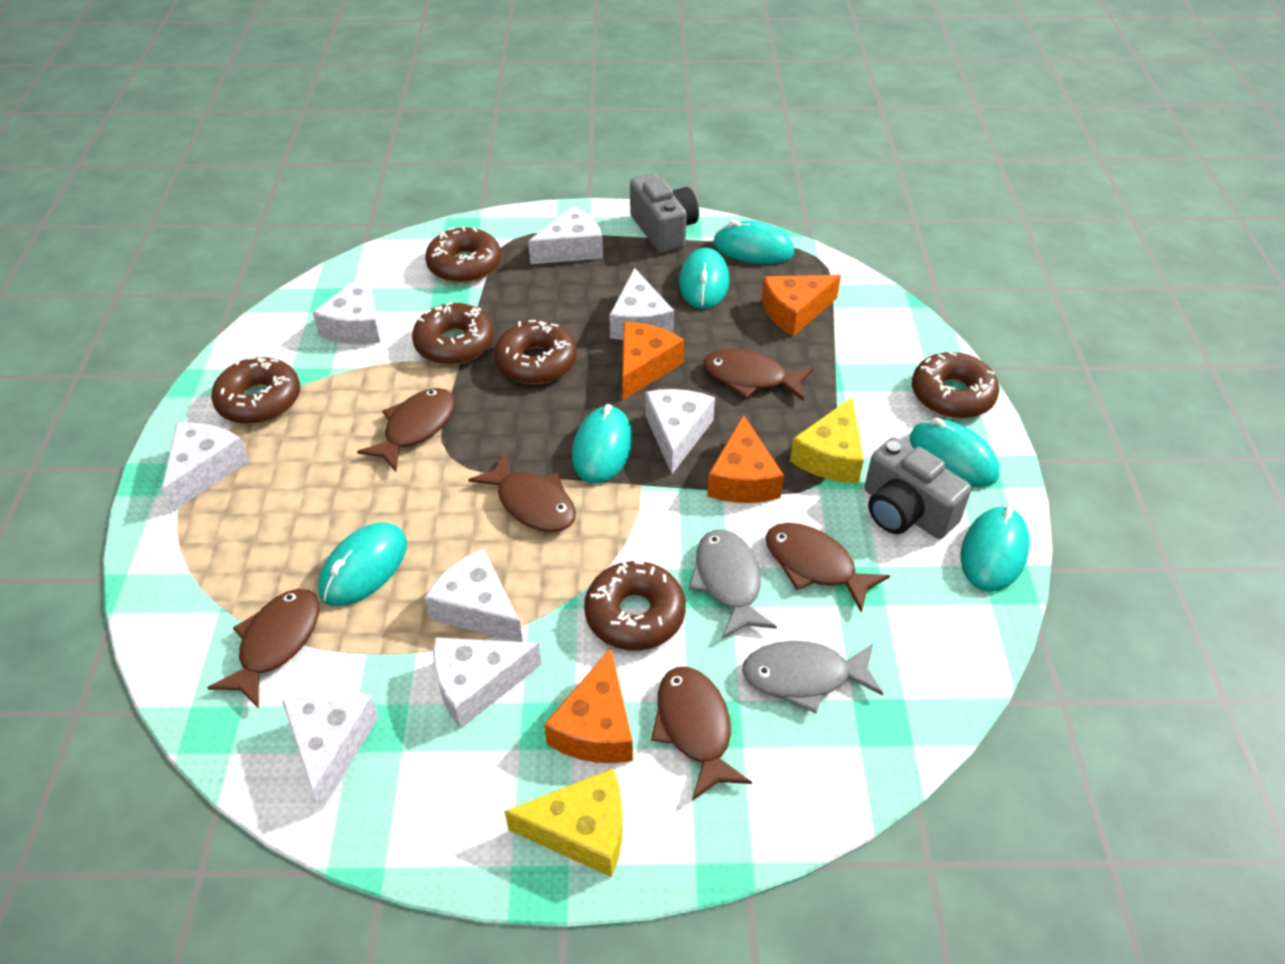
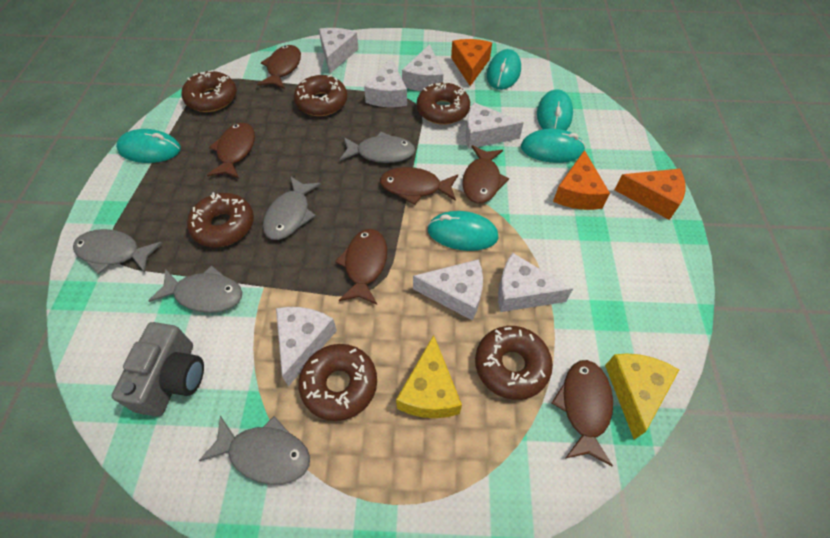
grey camera: 2 -> 1
grey fish: 2 -> 5
orange cheese: 4 -> 3
turquoise mouse: 6 -> 5
white cheese: 8 -> 7

